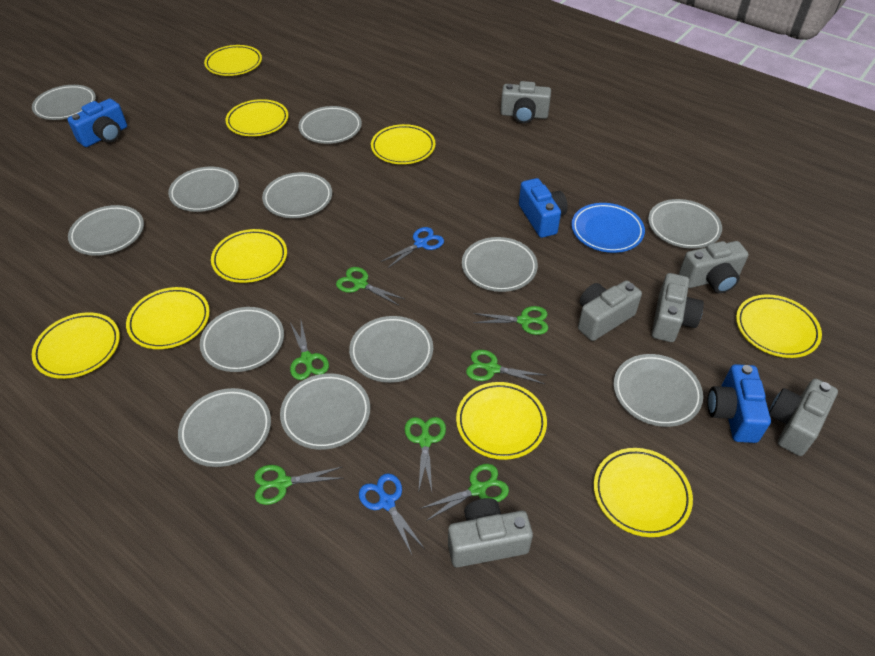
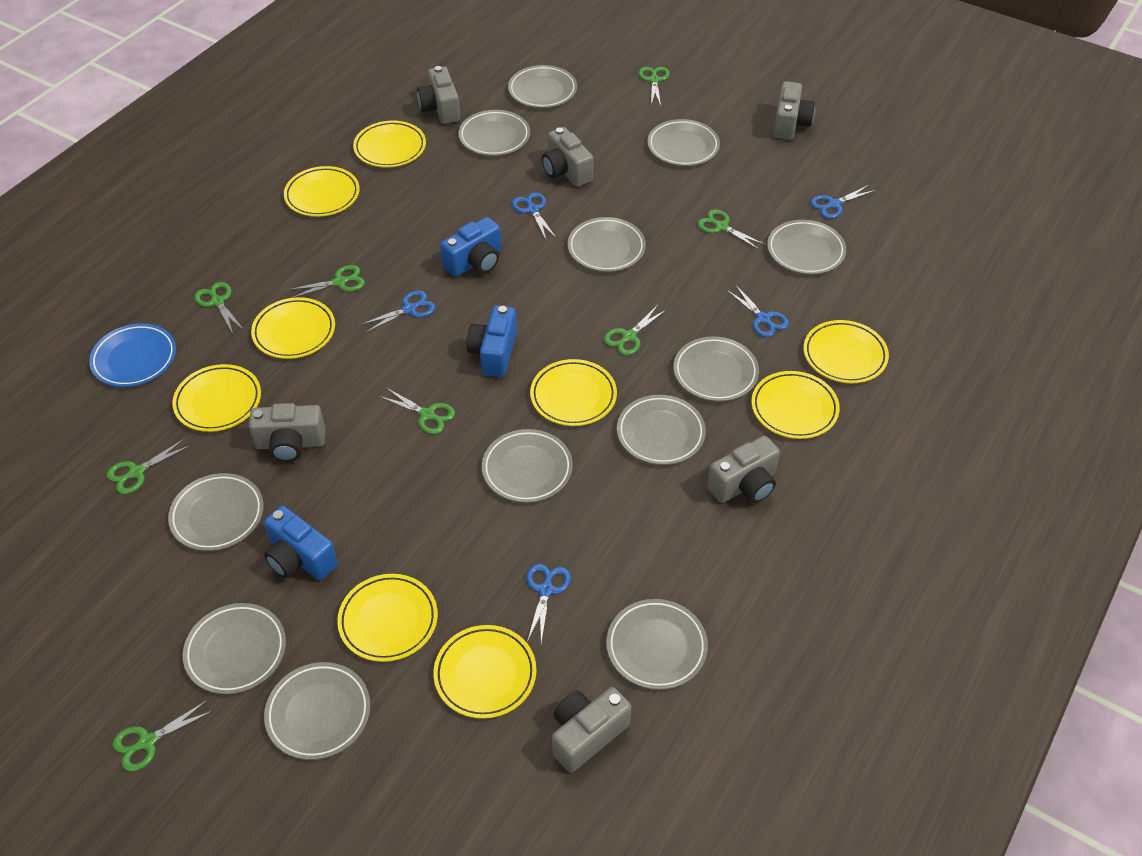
blue scissors: 2 -> 5
green scissors: 7 -> 8

